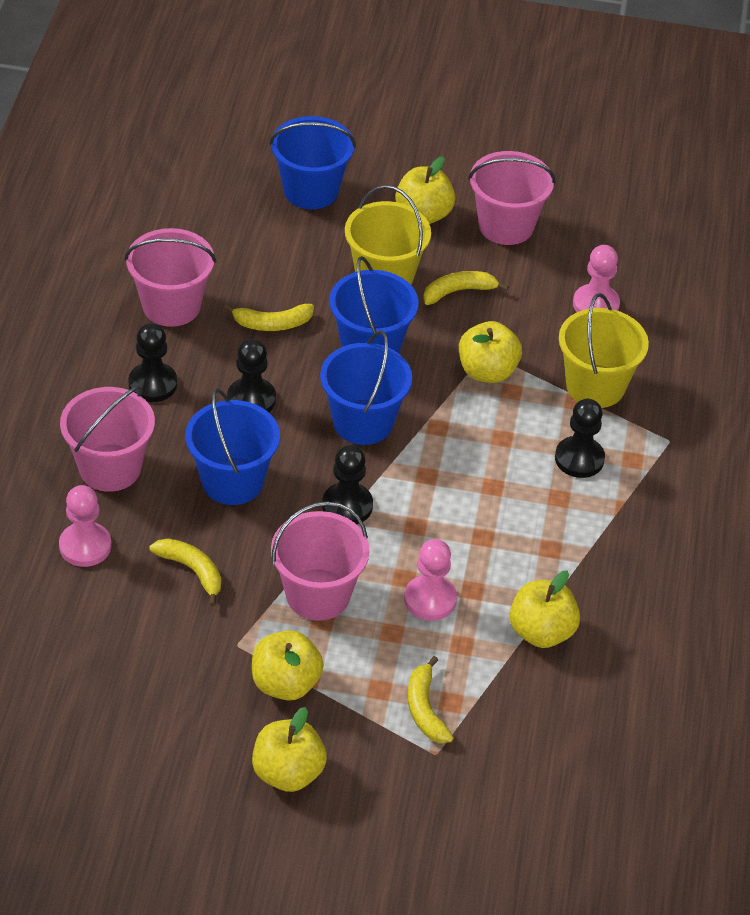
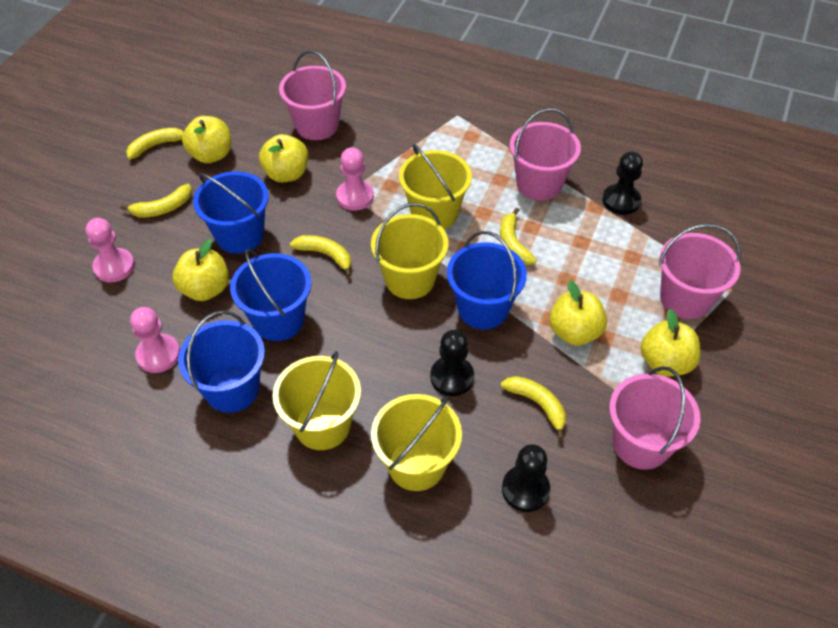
black pawn: 4 -> 3
yellow banana: 4 -> 5
yellow bucket: 2 -> 4

